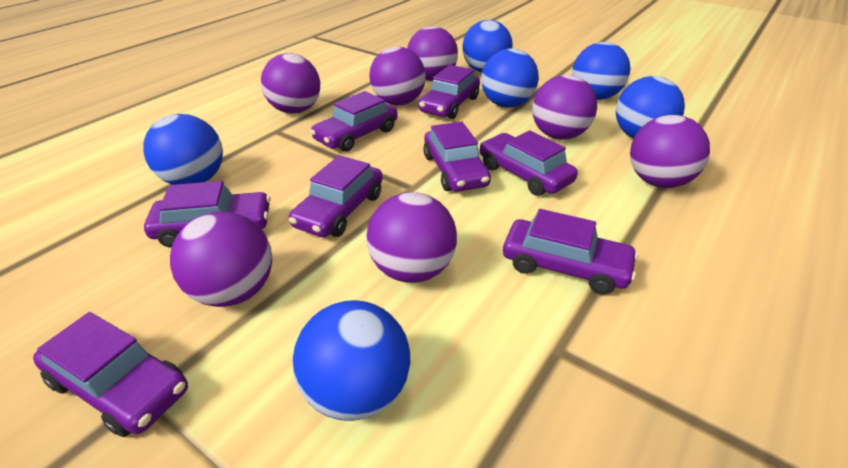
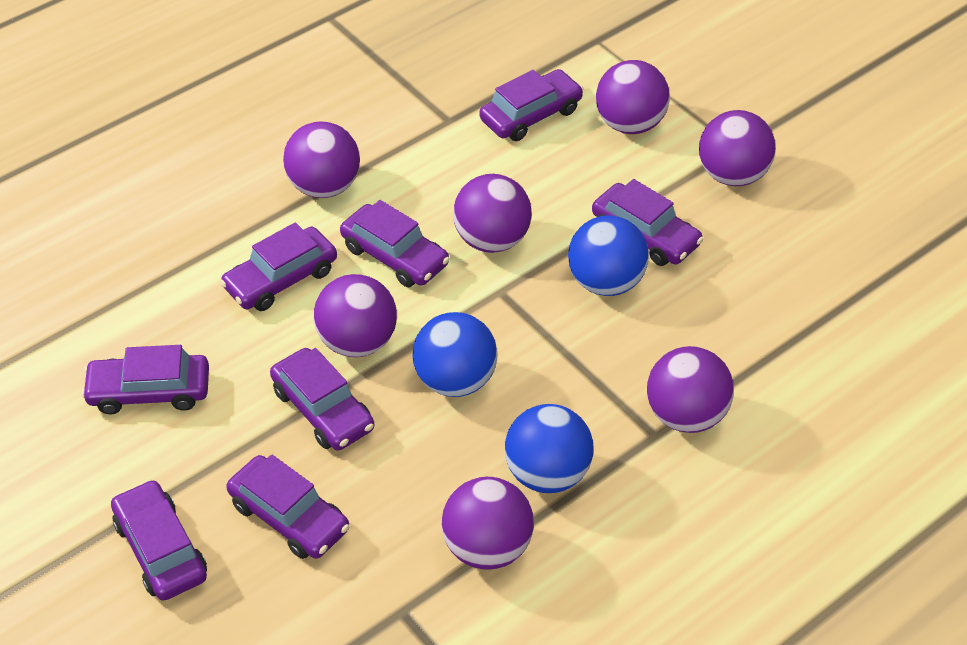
blue ball: 6 -> 3

